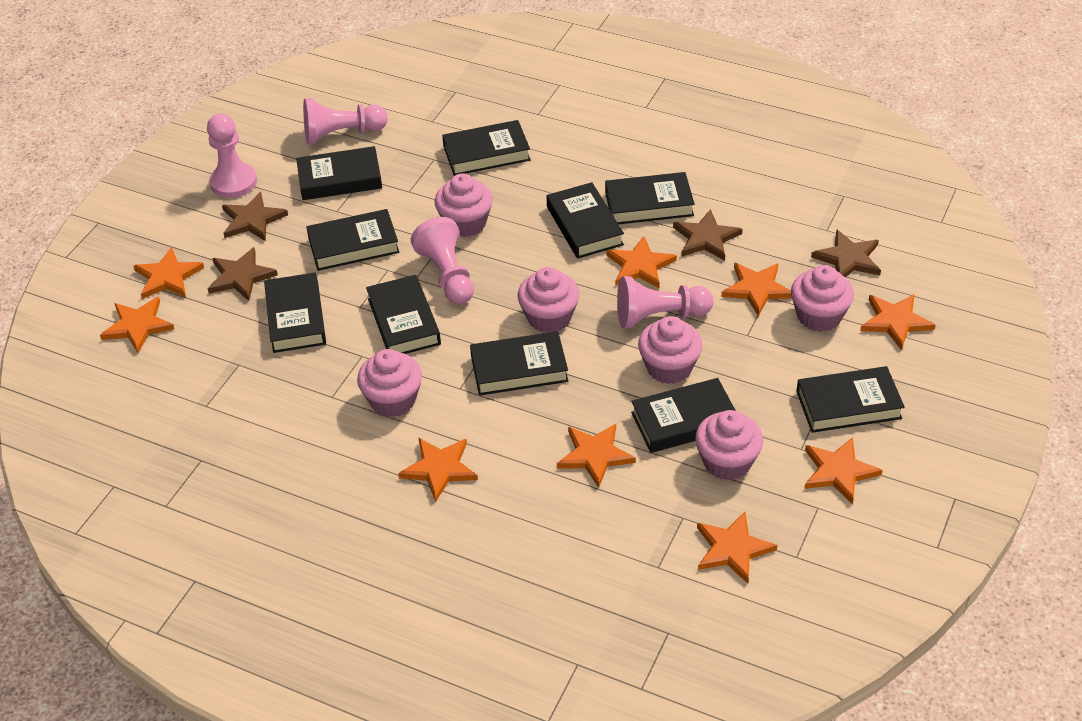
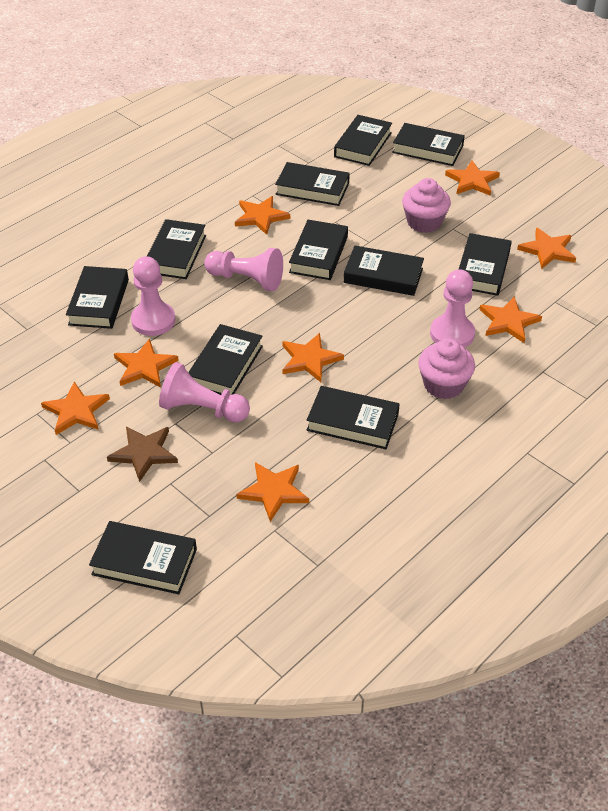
black book: 10 -> 11
brown star: 4 -> 1
orange star: 9 -> 8
pink cupcake: 6 -> 2

